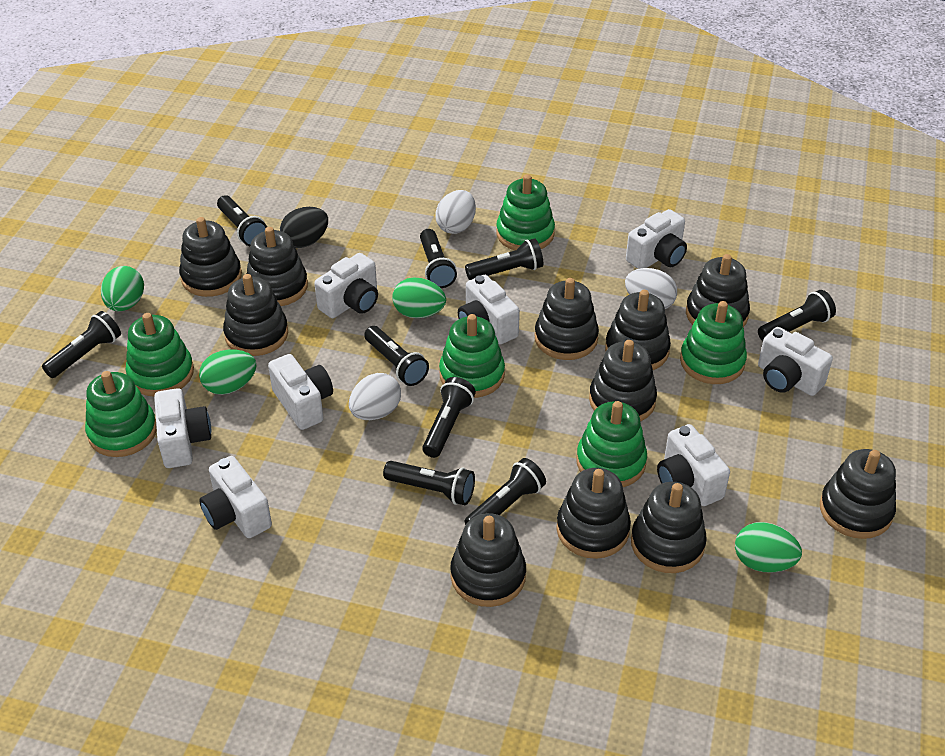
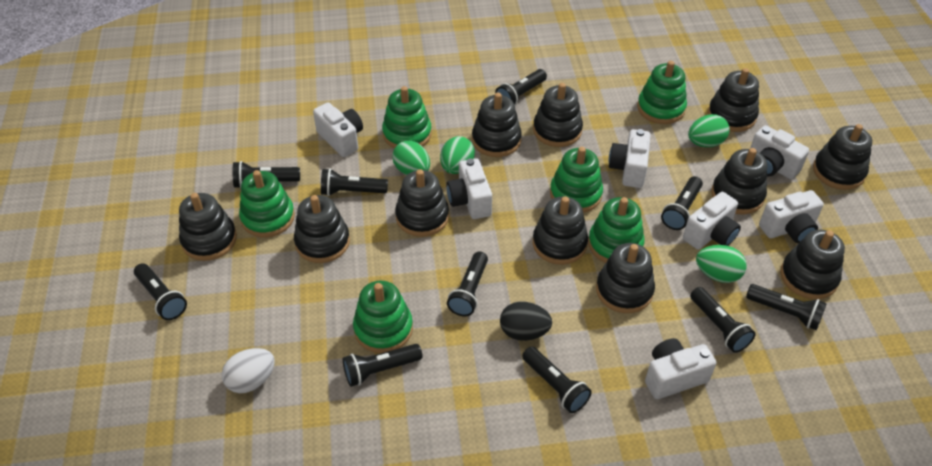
black flashlight: 9 -> 10
white camera: 8 -> 7
white egg: 3 -> 1

